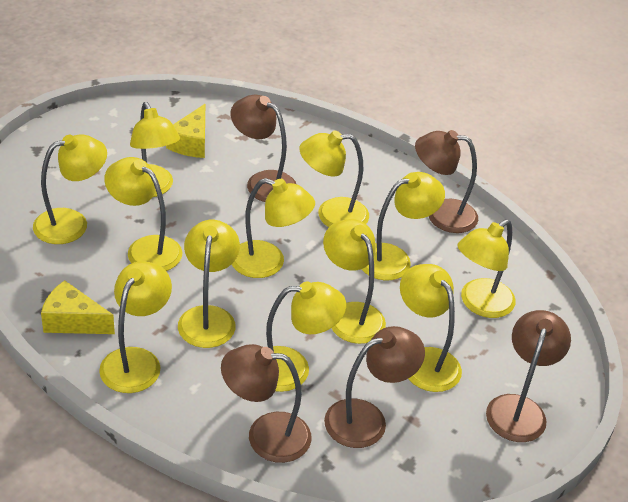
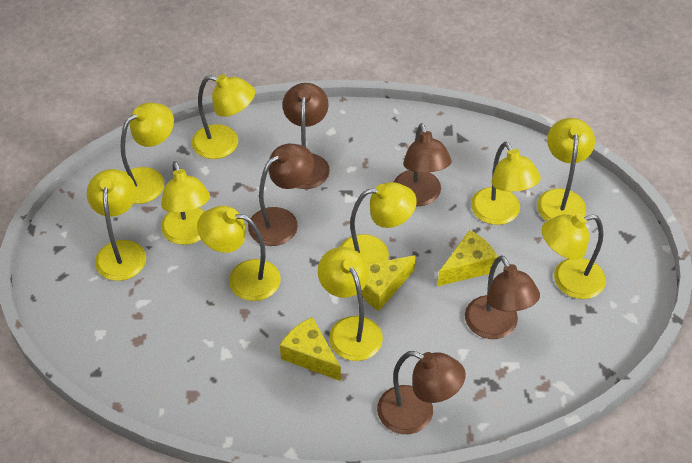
yellow cheese: 2 -> 3
yellow lamp: 12 -> 10

